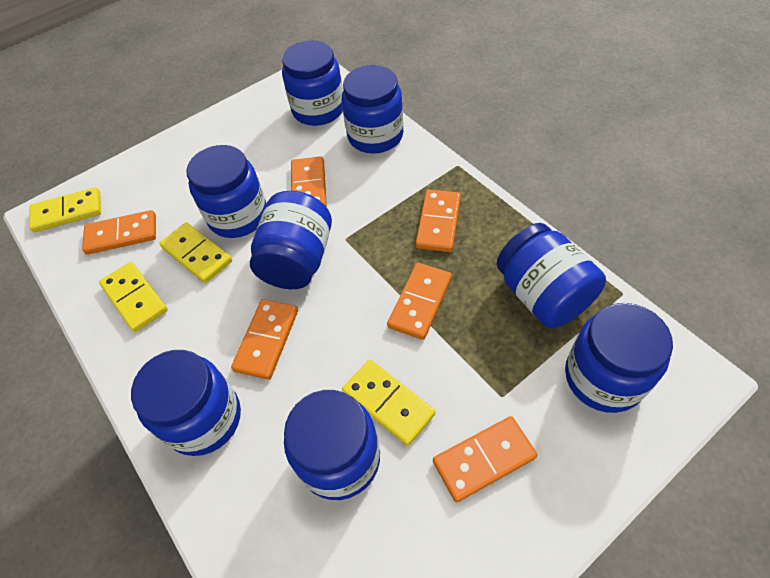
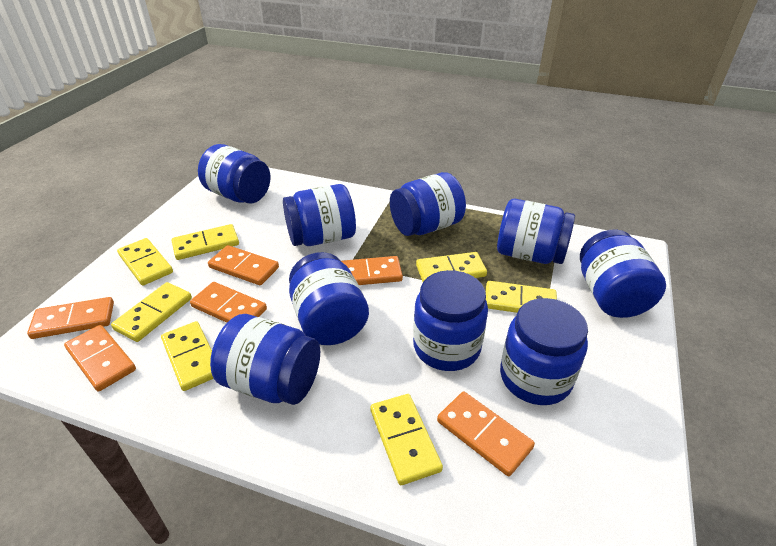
blue jar: 8 -> 9
yellow domino: 4 -> 7

